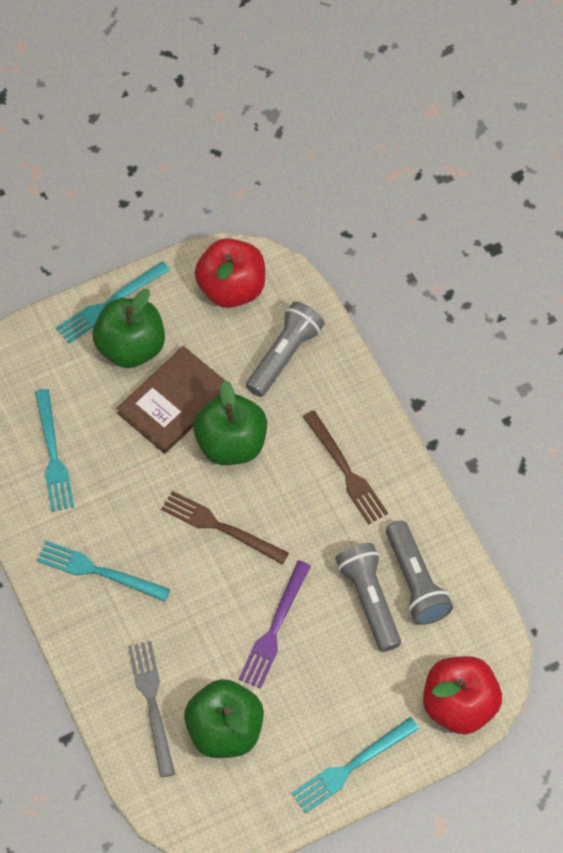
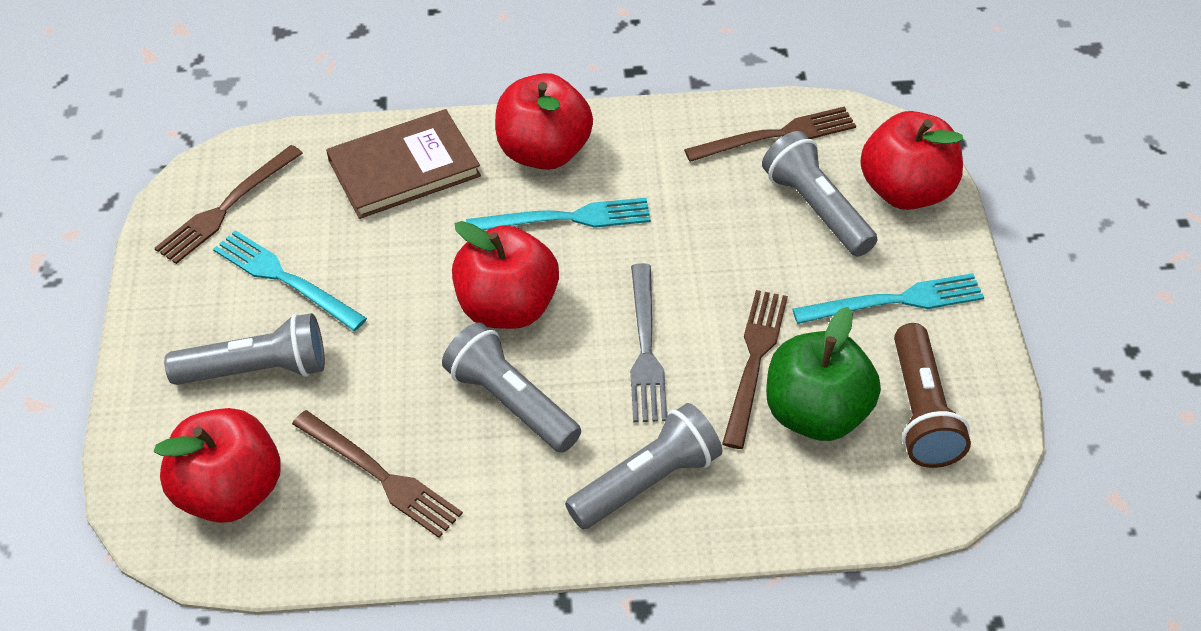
brown flashlight: 0 -> 1
brown fork: 2 -> 4
green apple: 3 -> 1
grey flashlight: 3 -> 4
purple fork: 1 -> 0
red apple: 2 -> 4
turquoise fork: 4 -> 3

